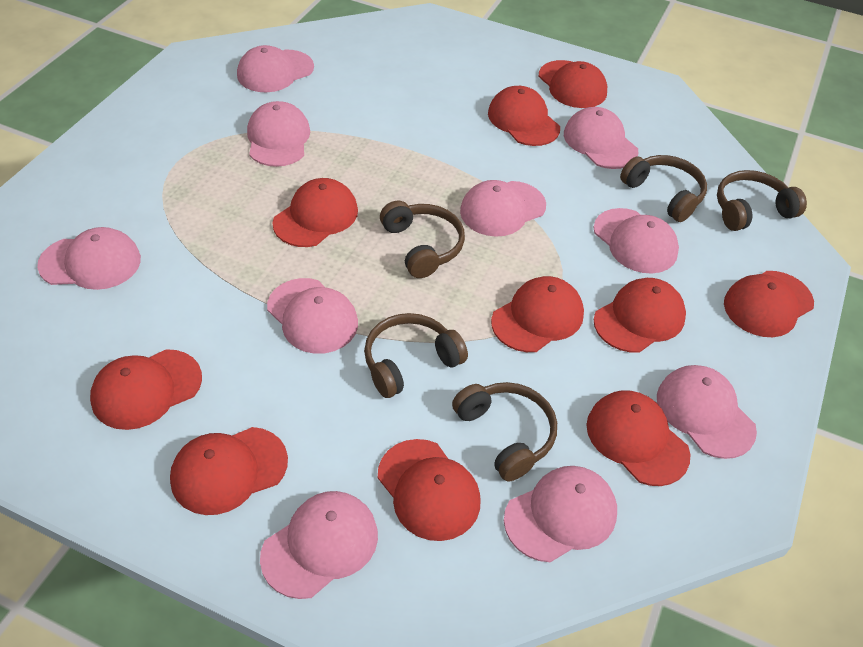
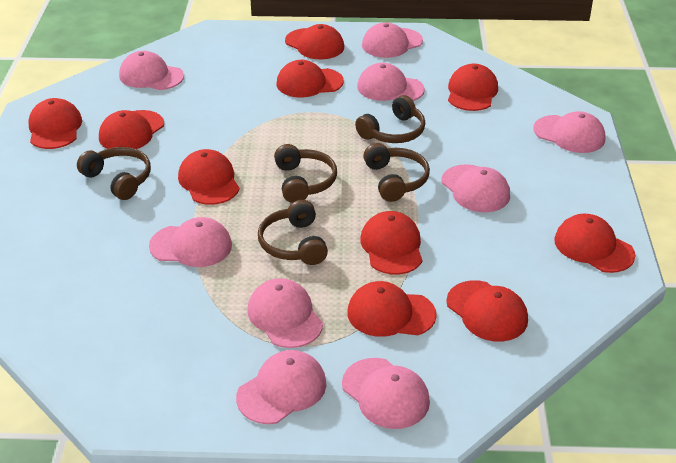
pink cap: 10 -> 9

